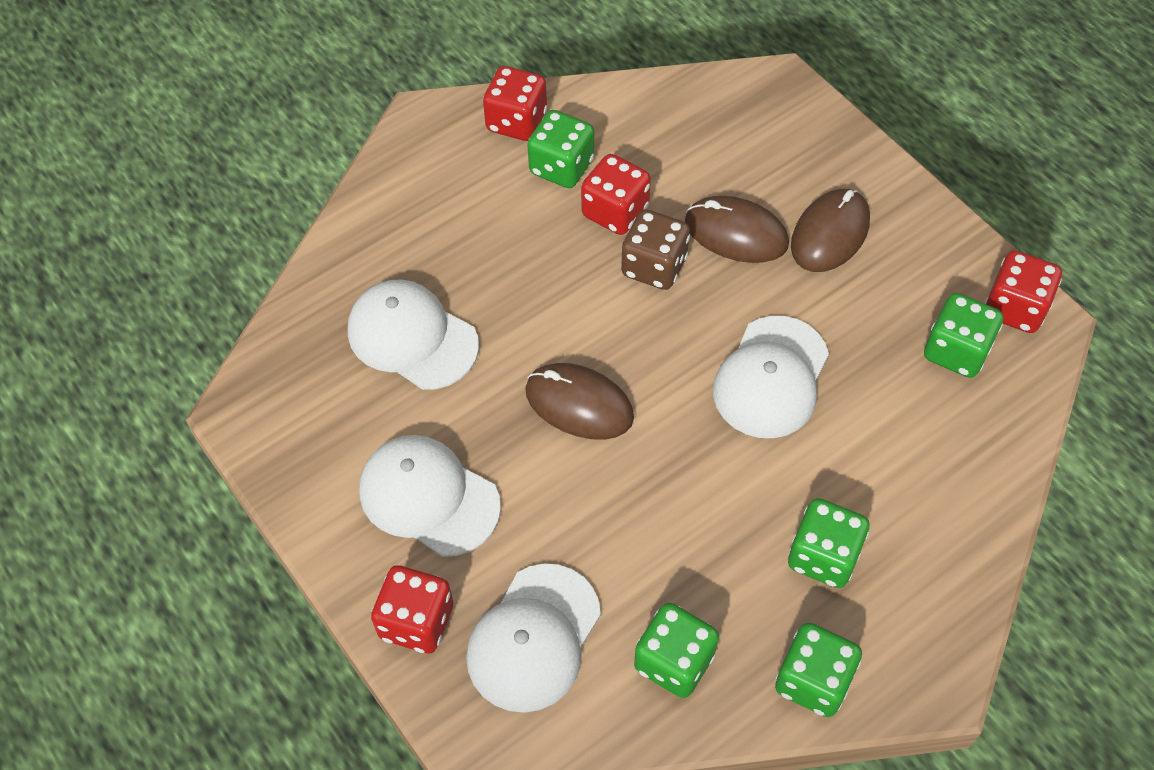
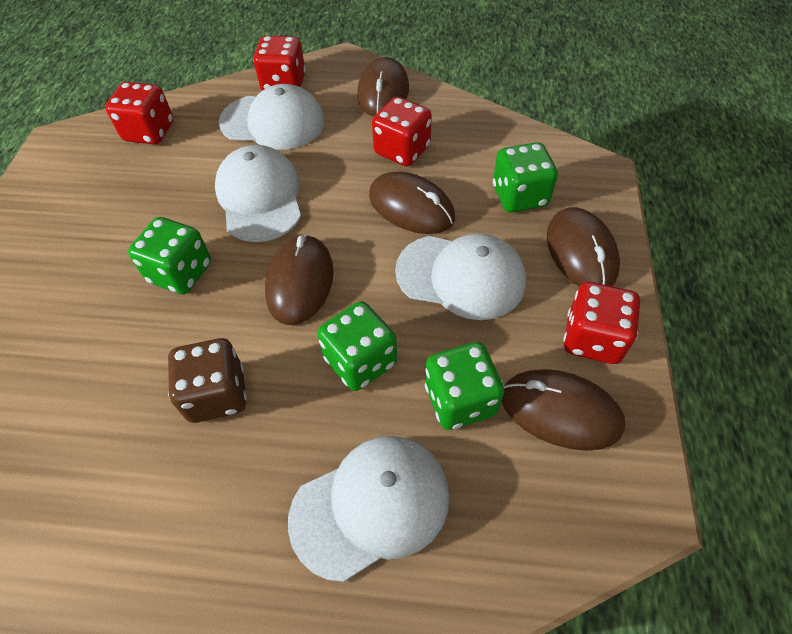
brown mouse: 3 -> 5
green dice: 5 -> 4

